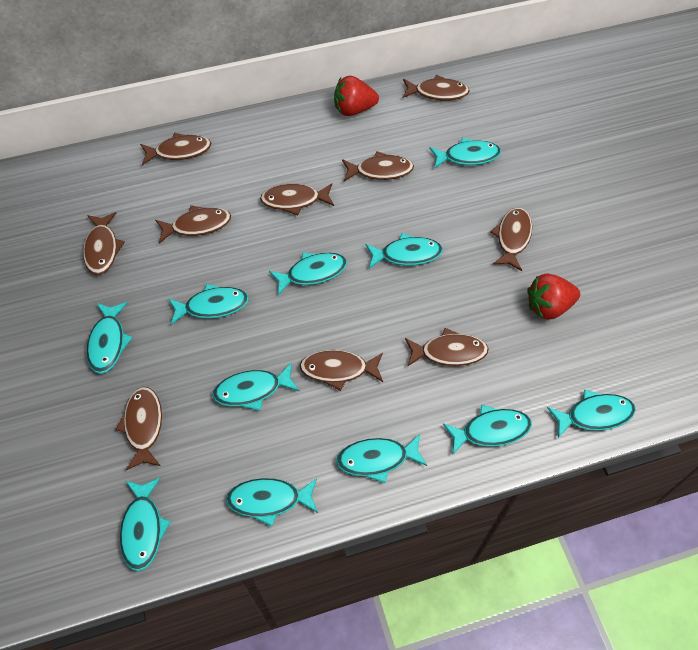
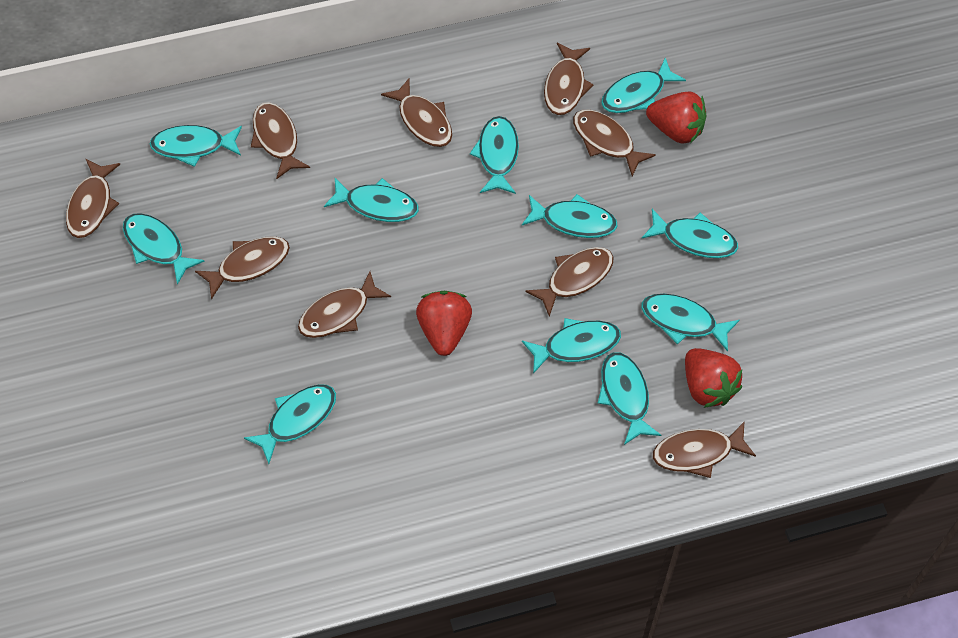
brown fish: 10 -> 9
red strawberry: 2 -> 3

